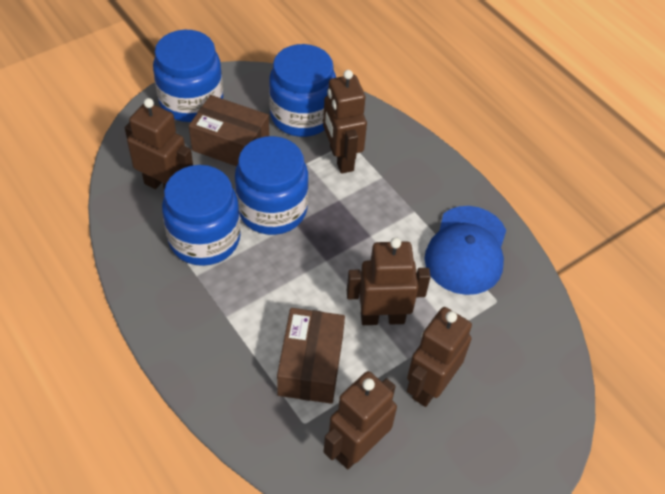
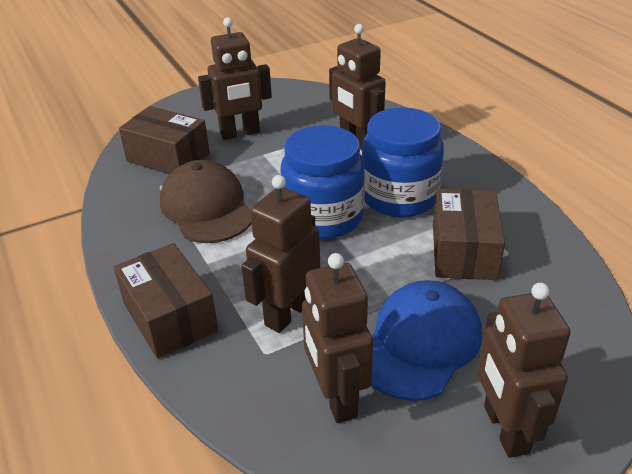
blue jar: 4 -> 2
brown box: 2 -> 3
brown cap: 0 -> 1

